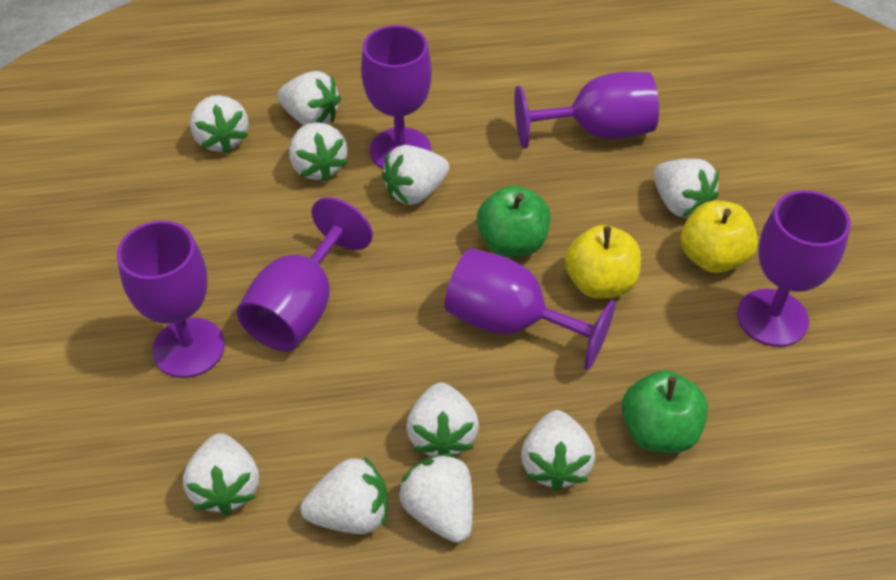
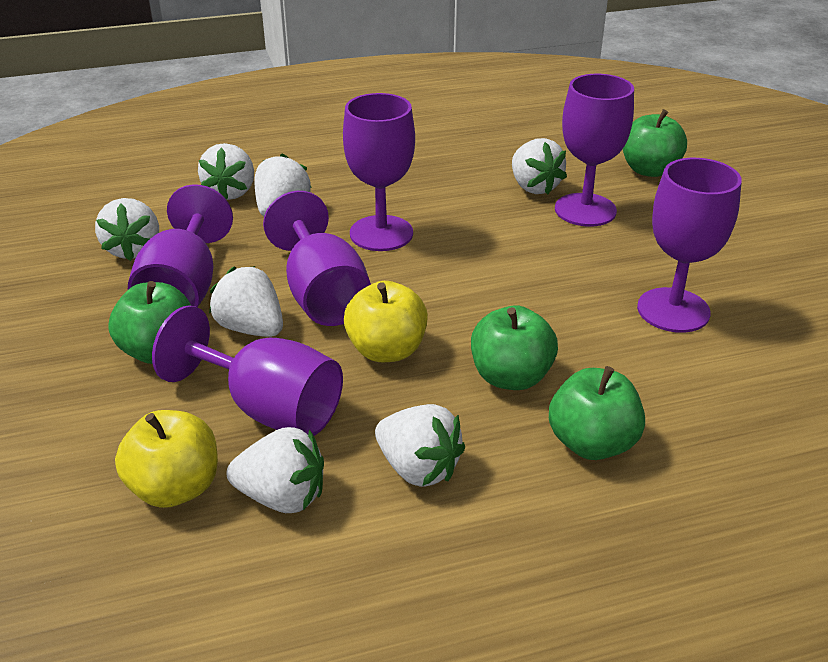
green apple: 2 -> 4
white strawberry: 10 -> 7

